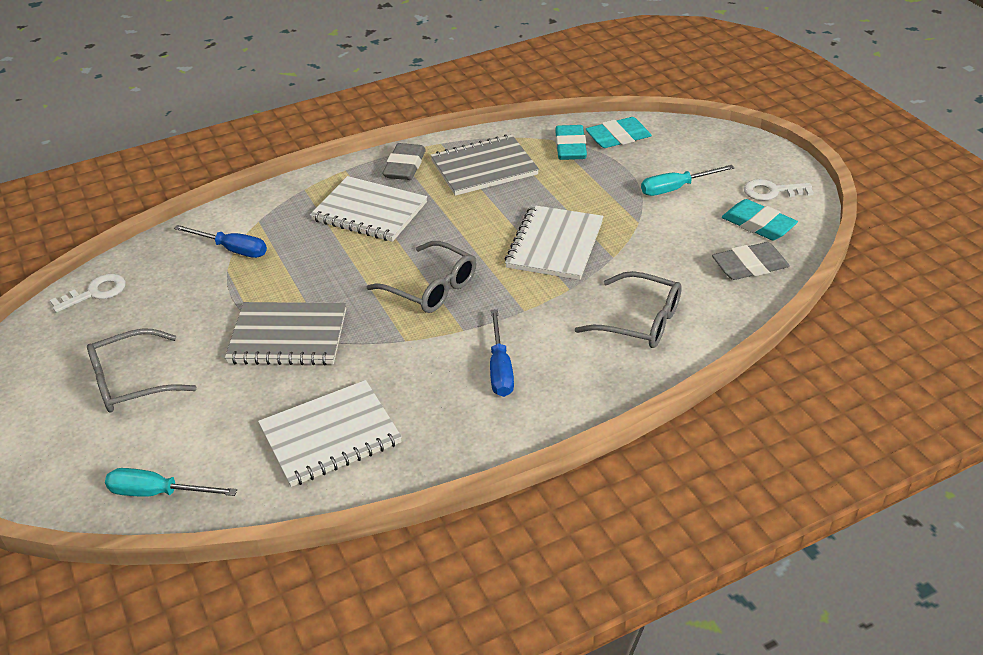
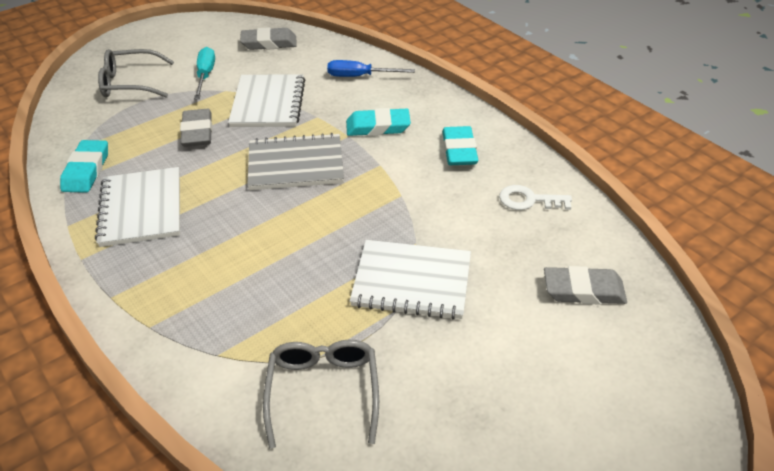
blue screwdriver: 2 -> 1
grey eraser: 2 -> 3
grey glasses: 3 -> 2
grey notebook: 2 -> 1
turquoise screwdriver: 2 -> 1
white key: 2 -> 1

